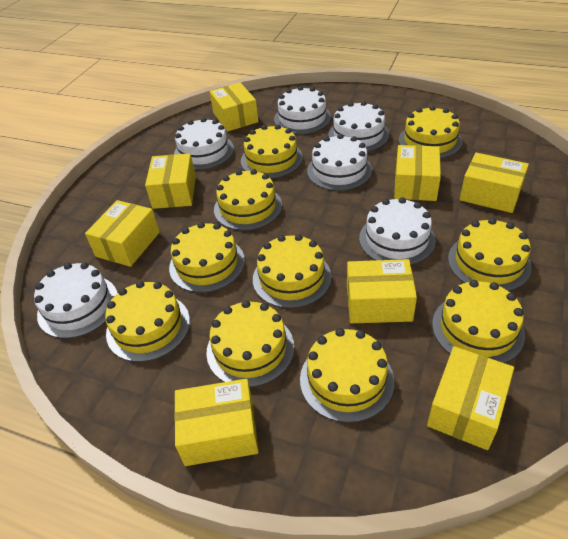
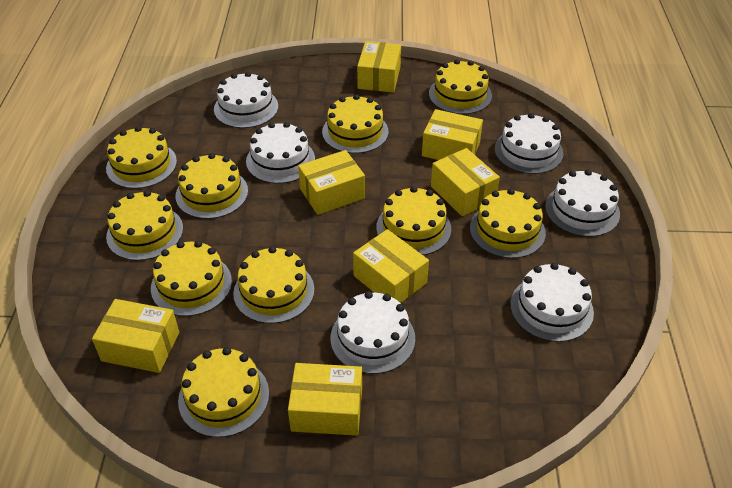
yellow box: 8 -> 7

